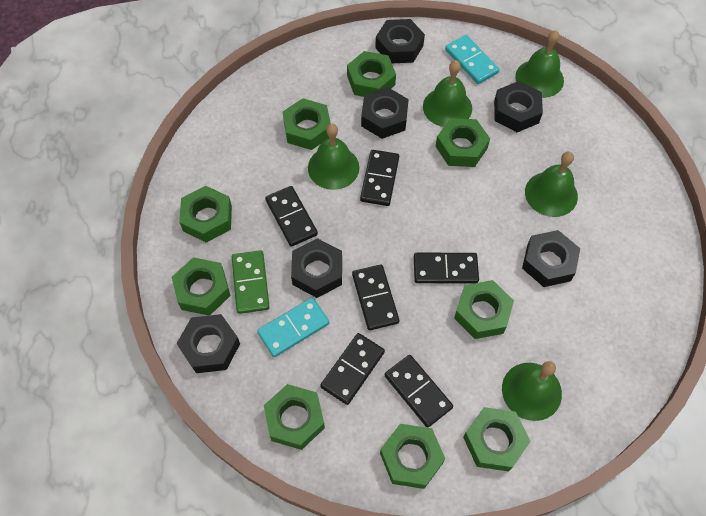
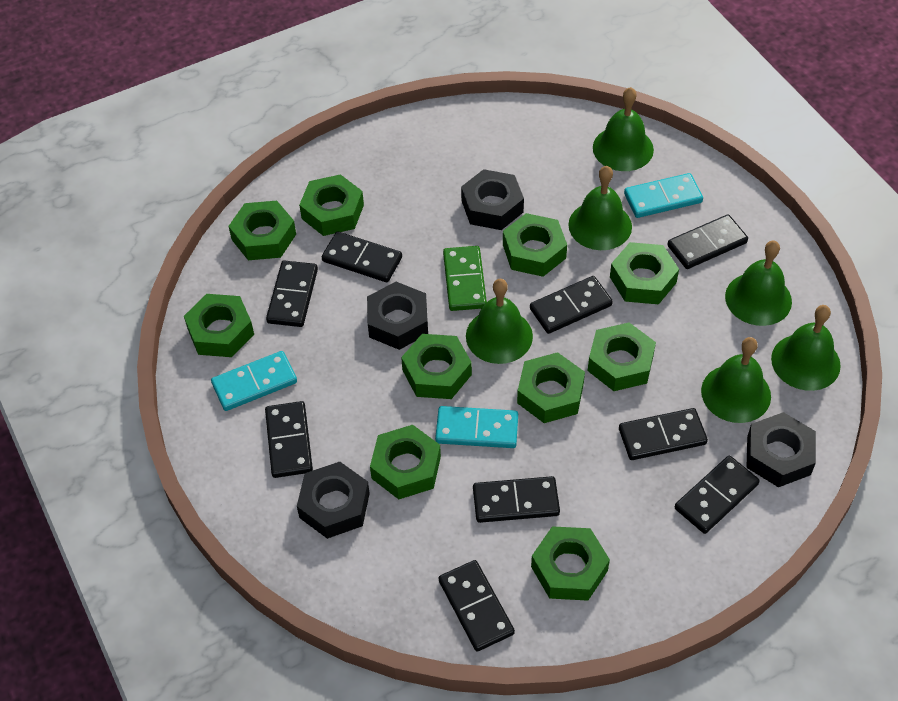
black domino: 6 -> 9
black nut: 6 -> 4
green bell: 5 -> 6
green nut: 9 -> 10
turquoise domino: 2 -> 3

